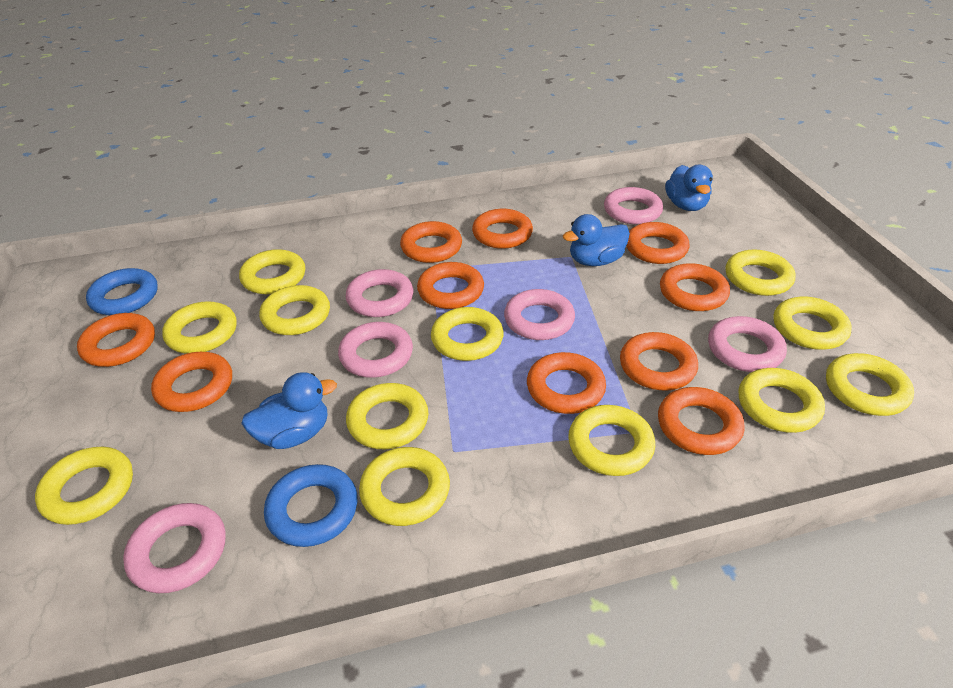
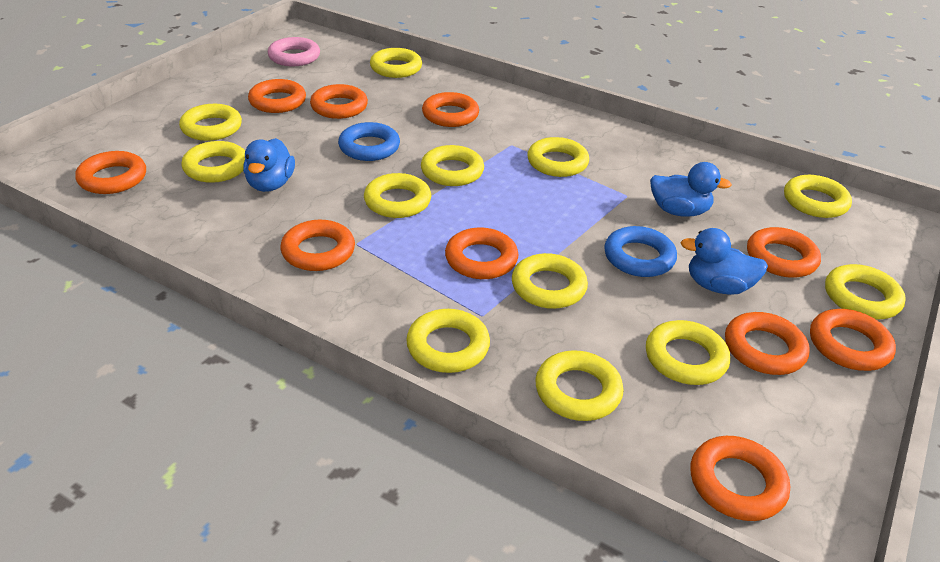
pink ring: 6 -> 1

